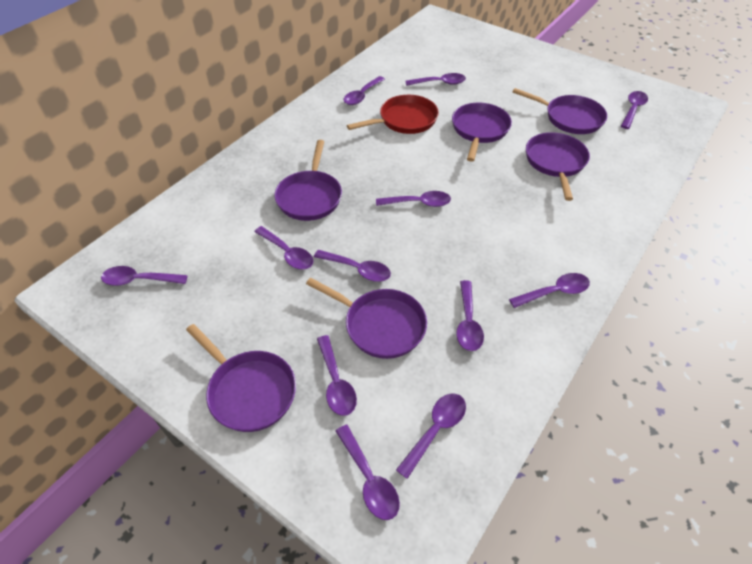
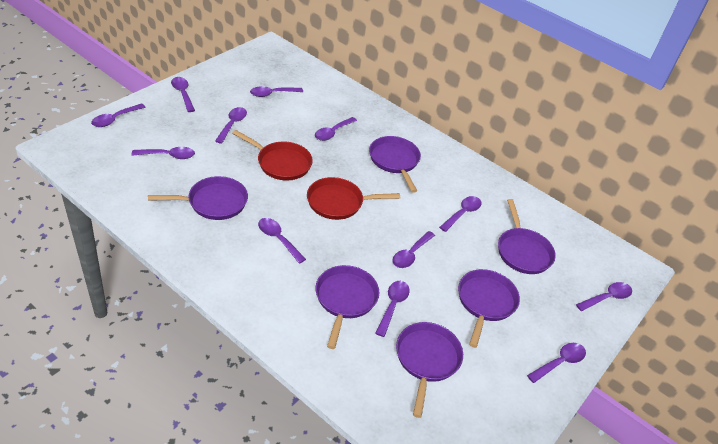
red pan: 1 -> 2

